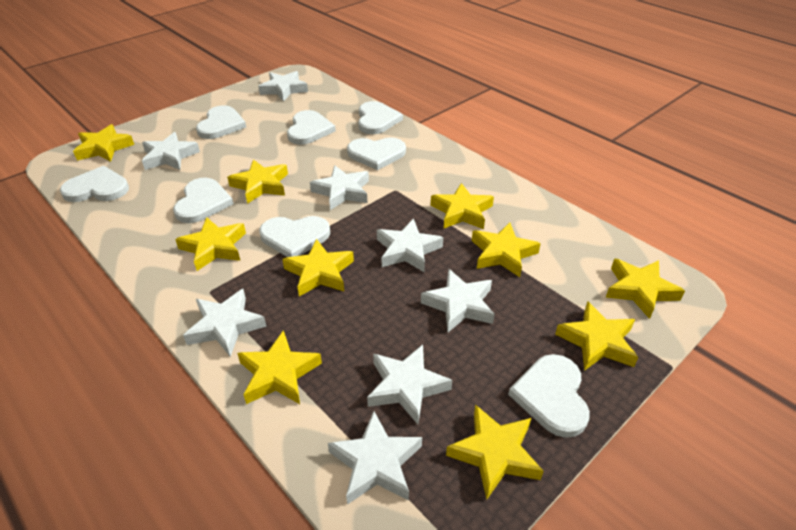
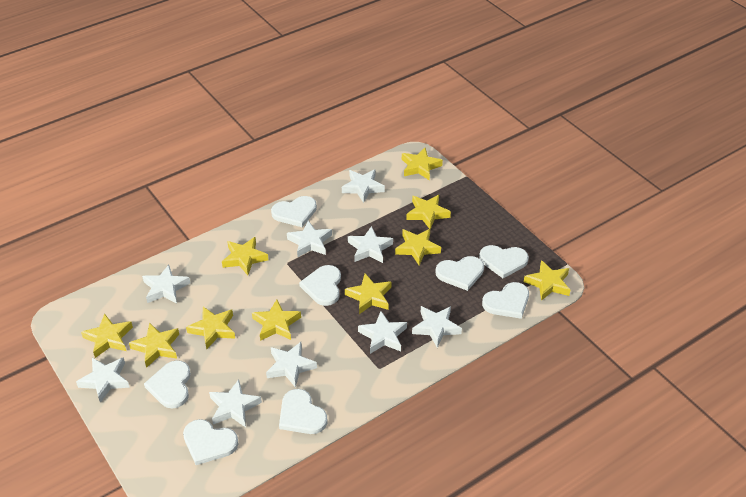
white star: 8 -> 9

